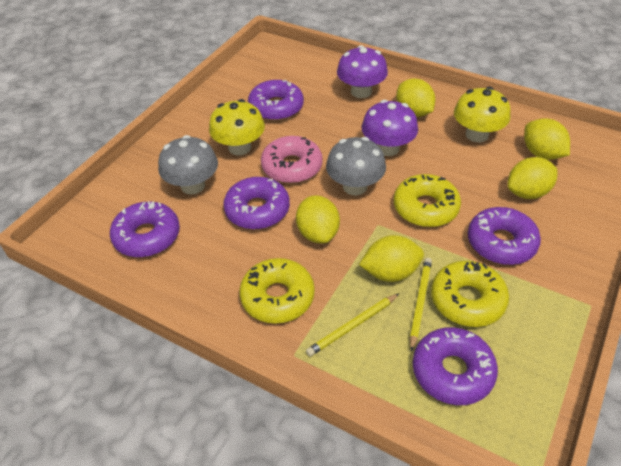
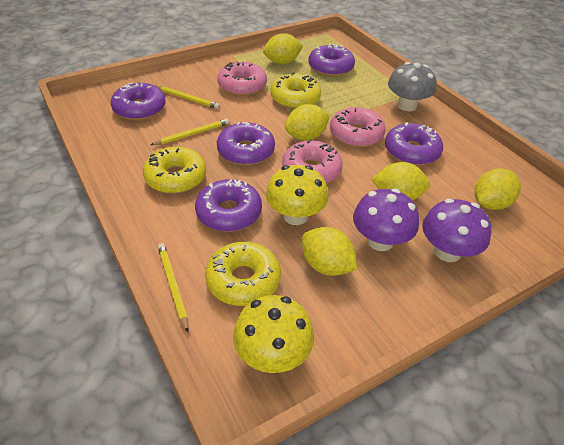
grey mushroom: 2 -> 1
pink donut: 1 -> 3
yellow pencil: 2 -> 3

